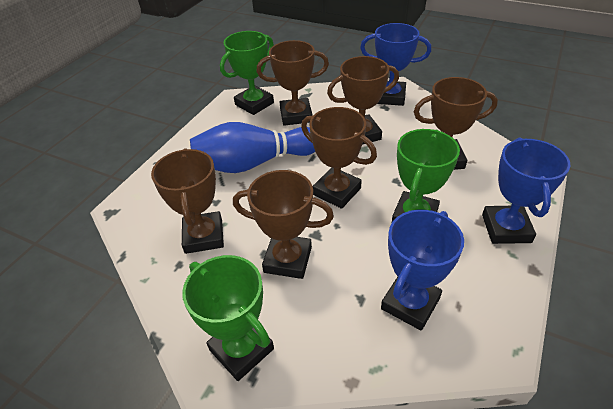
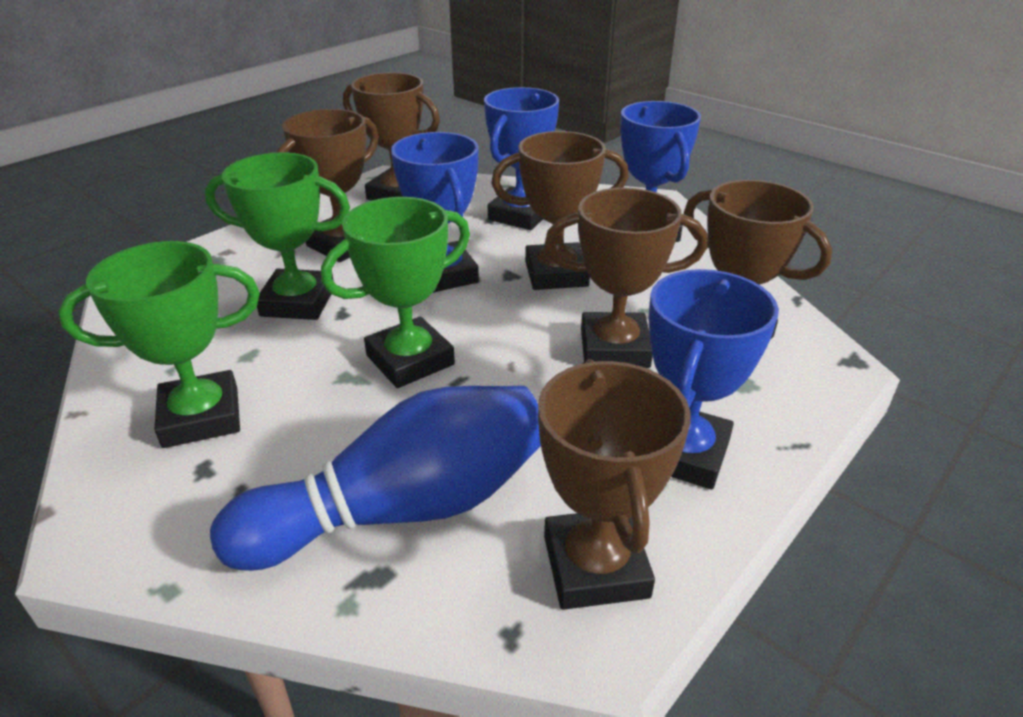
blue trophy: 3 -> 4

